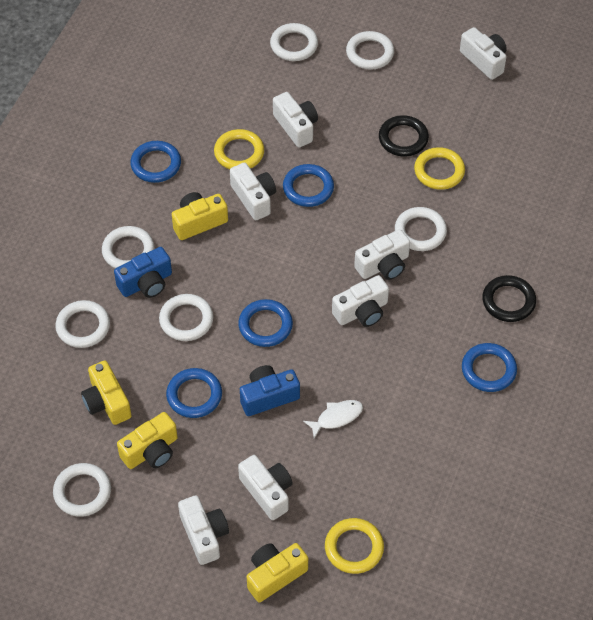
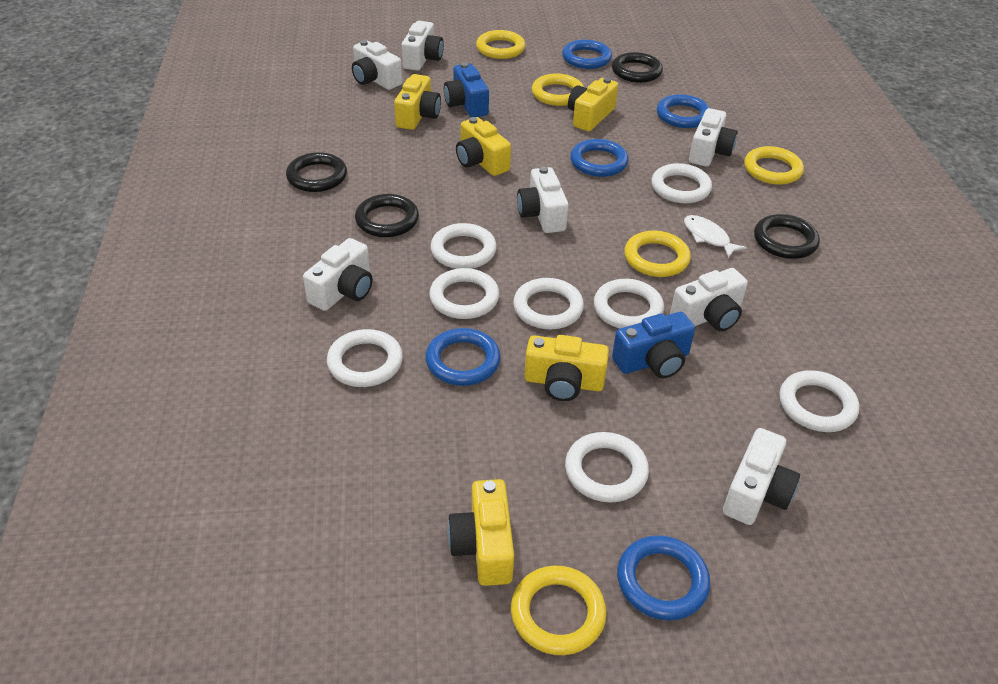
black ring: 2 -> 4
white ring: 7 -> 8
yellow camera: 4 -> 5
yellow ring: 3 -> 5

